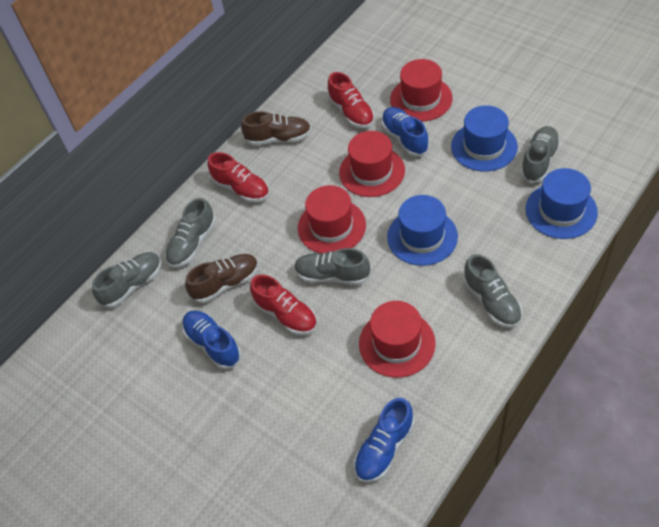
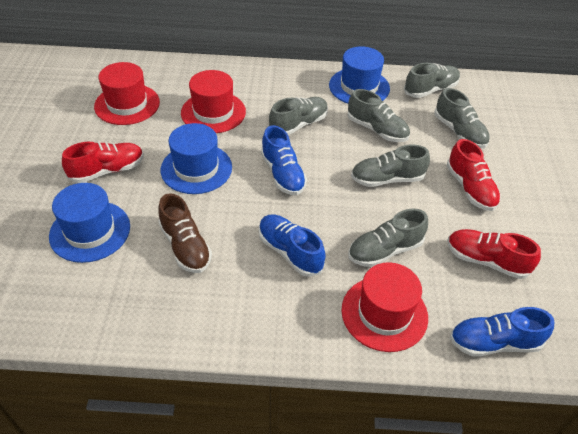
brown shoe: 2 -> 1
grey shoe: 5 -> 6
red hat: 4 -> 3

